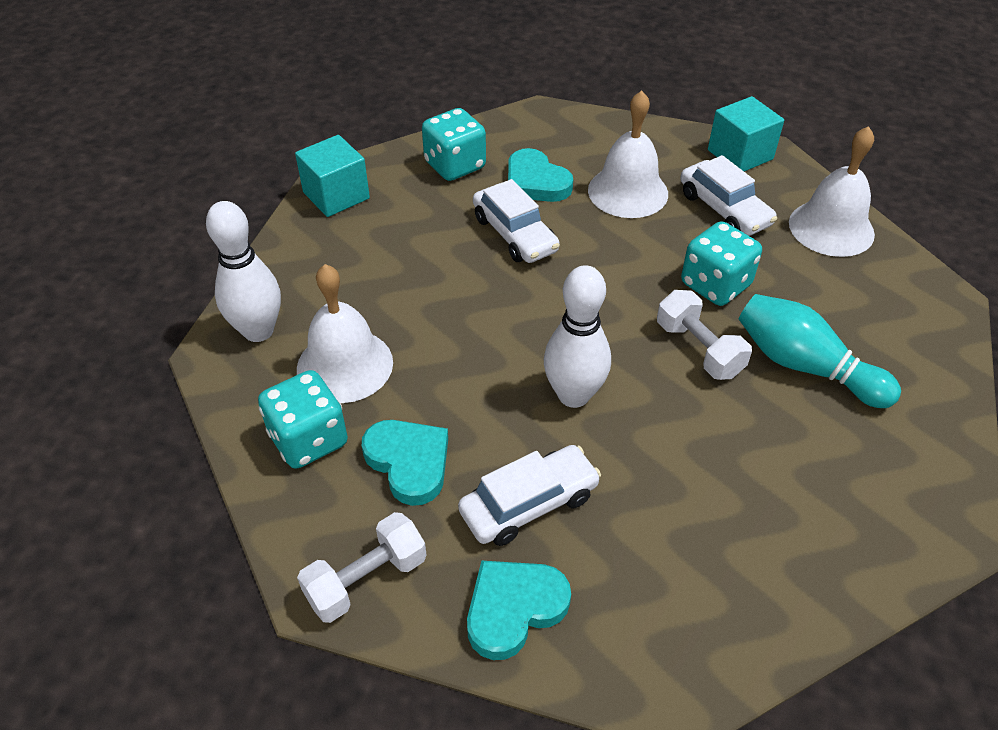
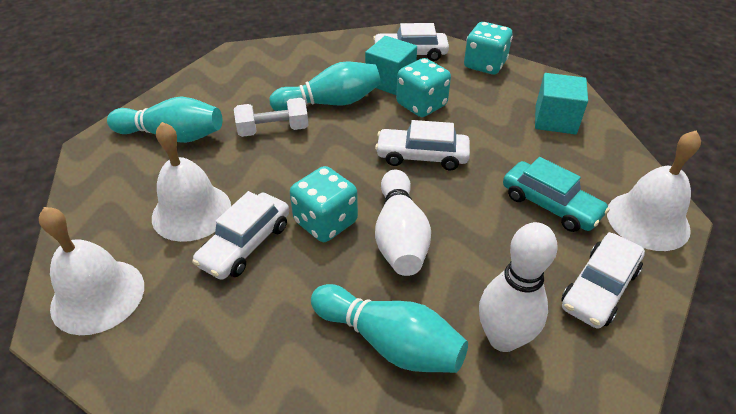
turquoise bowling pin: 1 -> 3
turquoise car: 0 -> 1
turquoise heart: 3 -> 0
white car: 3 -> 4
white dumbbell: 2 -> 1

